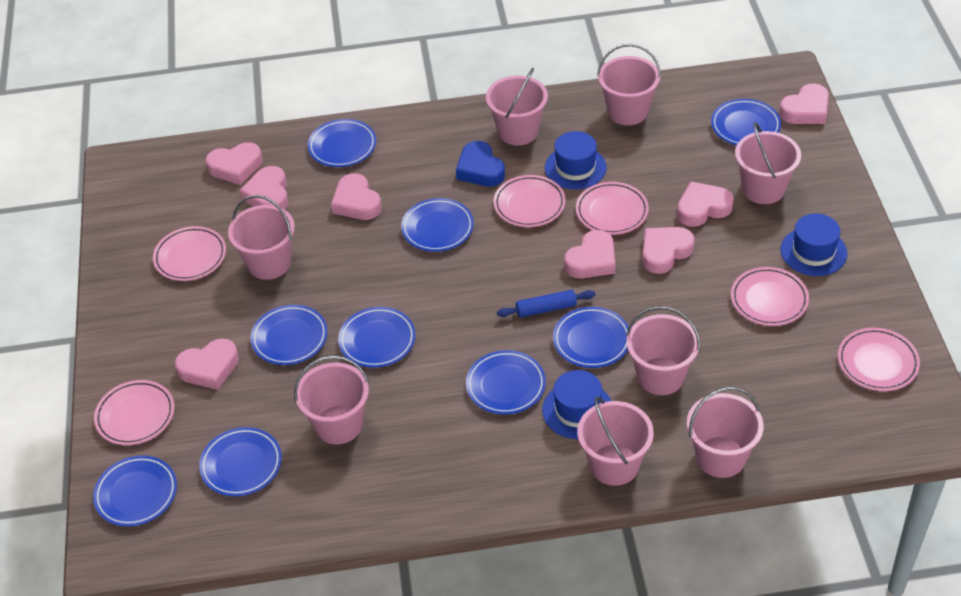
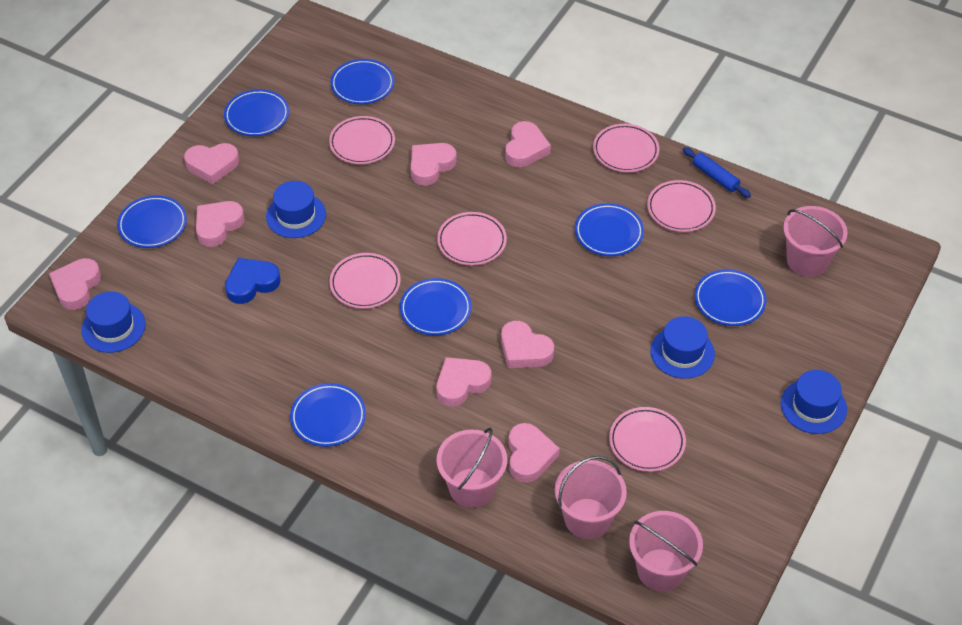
blue hat: 3 -> 4
blue plate: 9 -> 7
pink bucket: 8 -> 4

